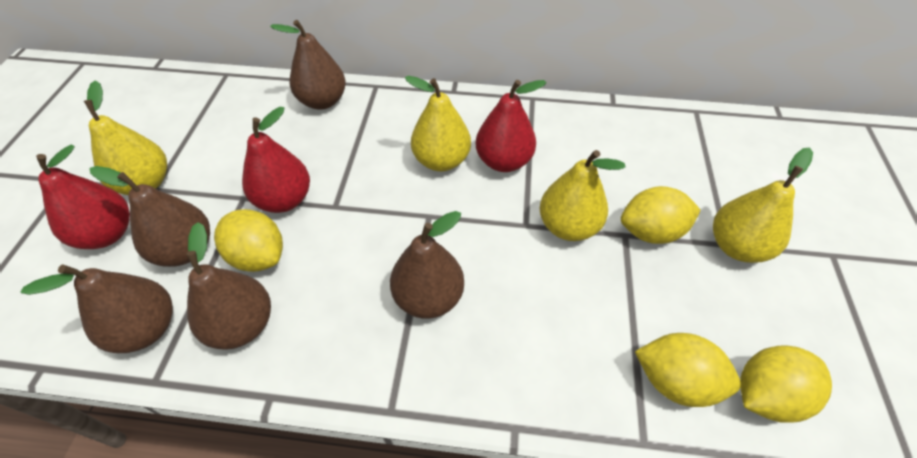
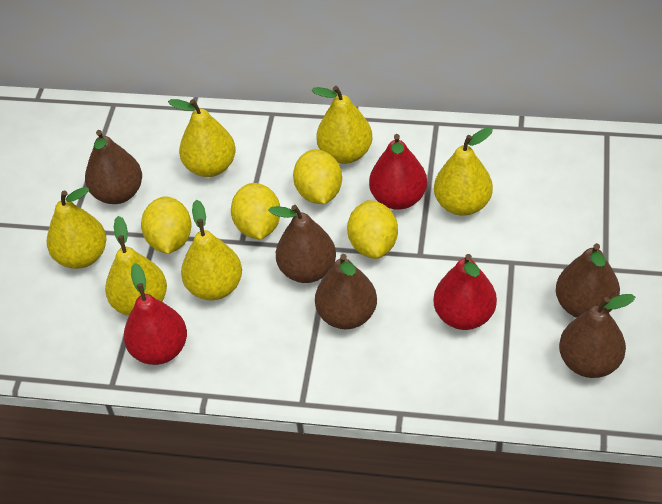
yellow pear: 4 -> 6

